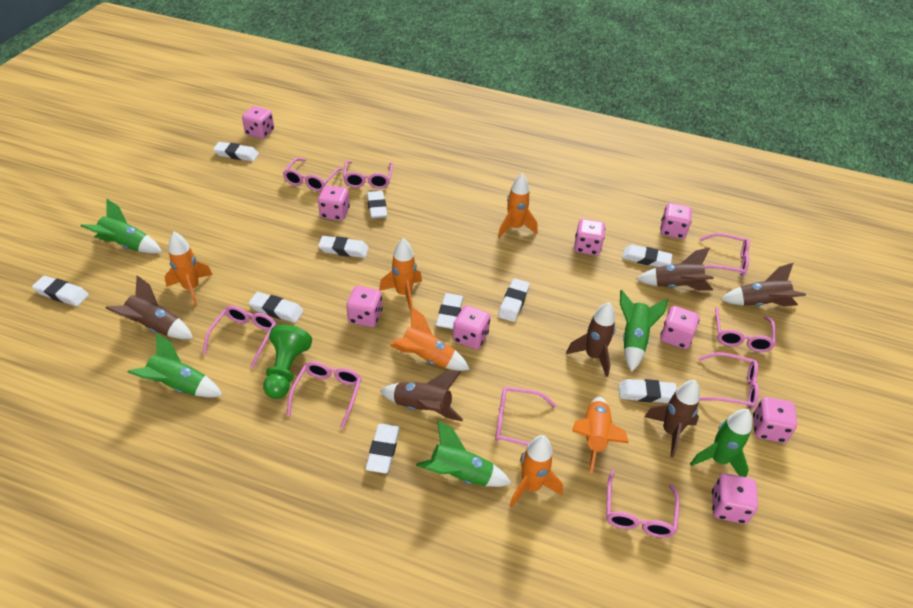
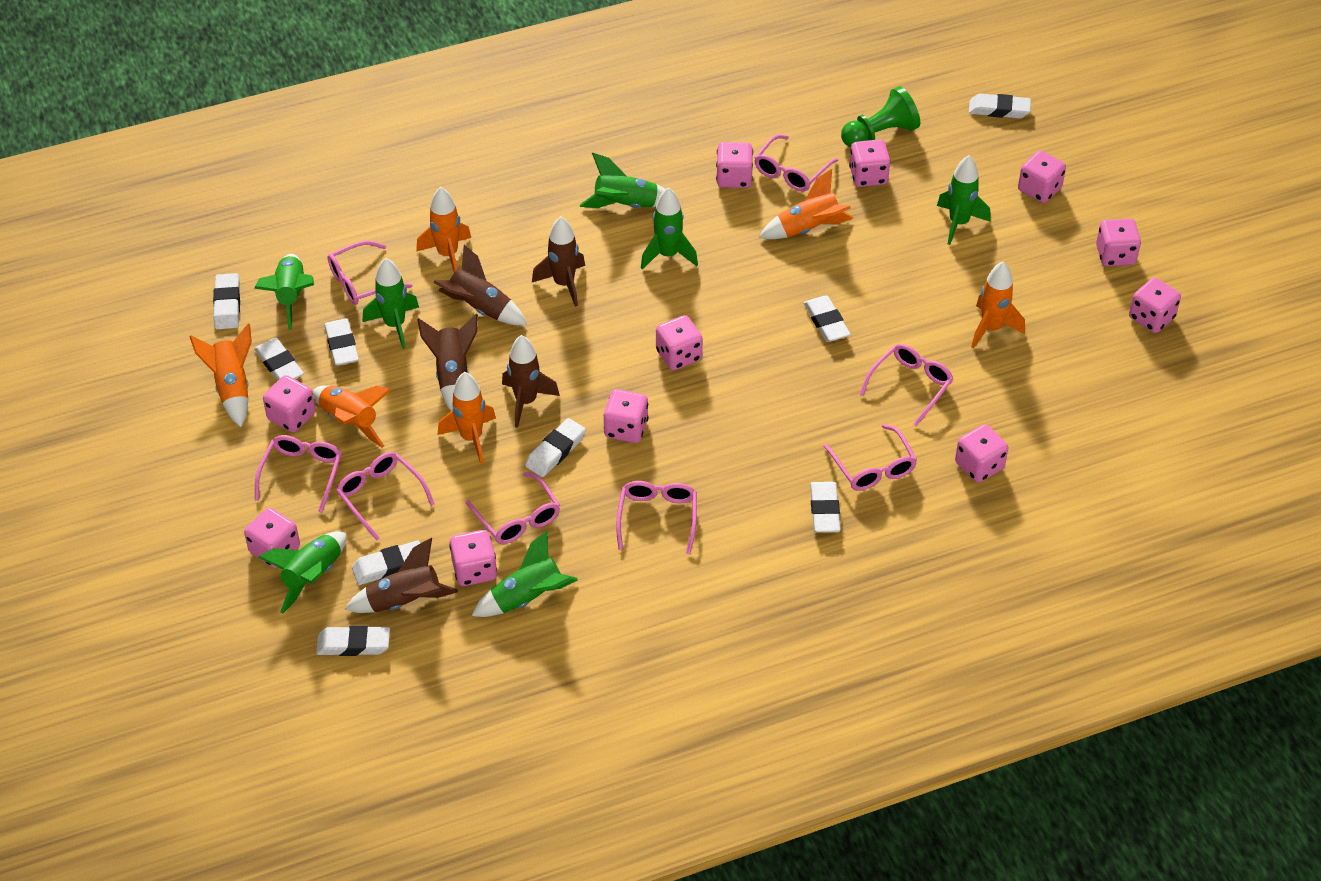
brown rocket: 6 -> 5
green rocket: 5 -> 7
pink dice: 9 -> 11
pink glasses: 9 -> 8
white eraser: 10 -> 9

